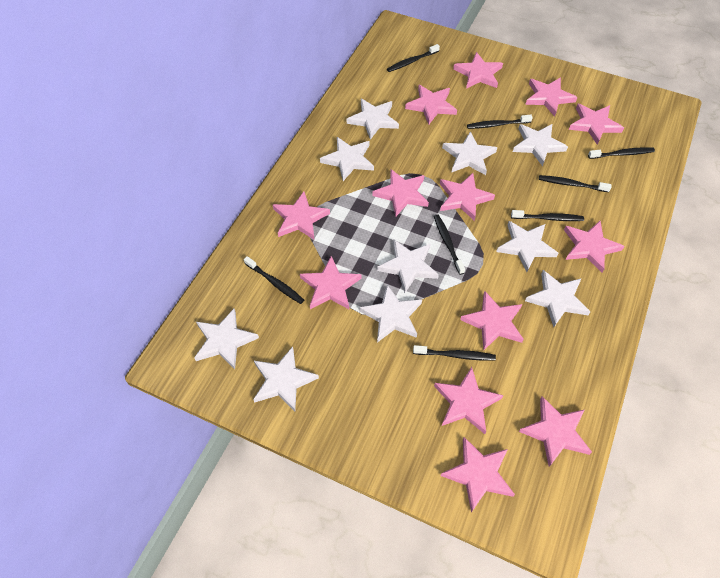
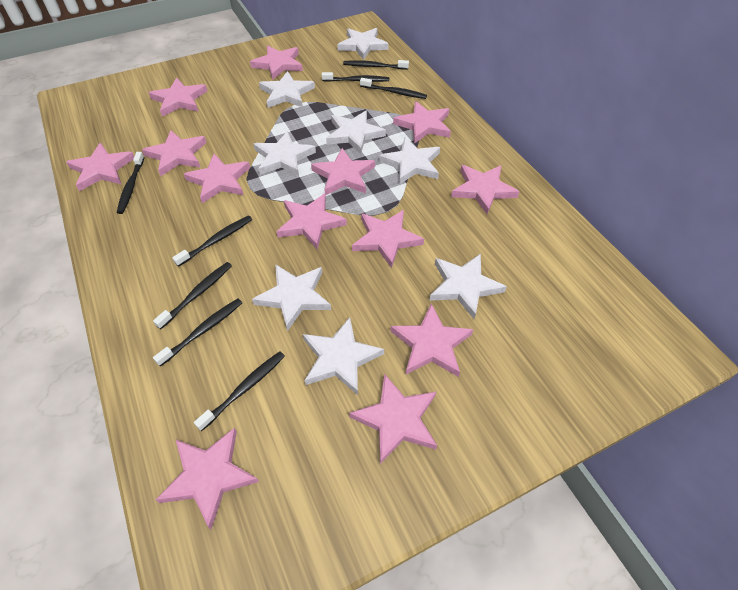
white star: 10 -> 8

